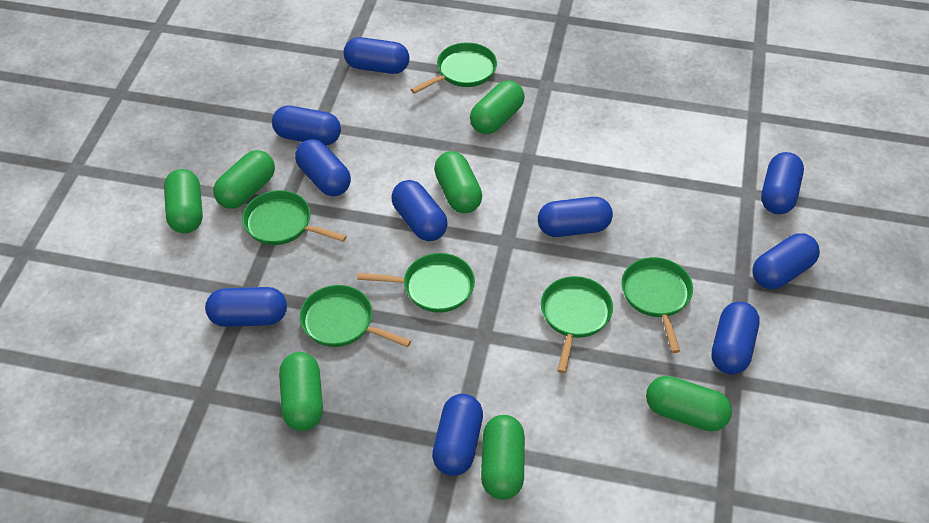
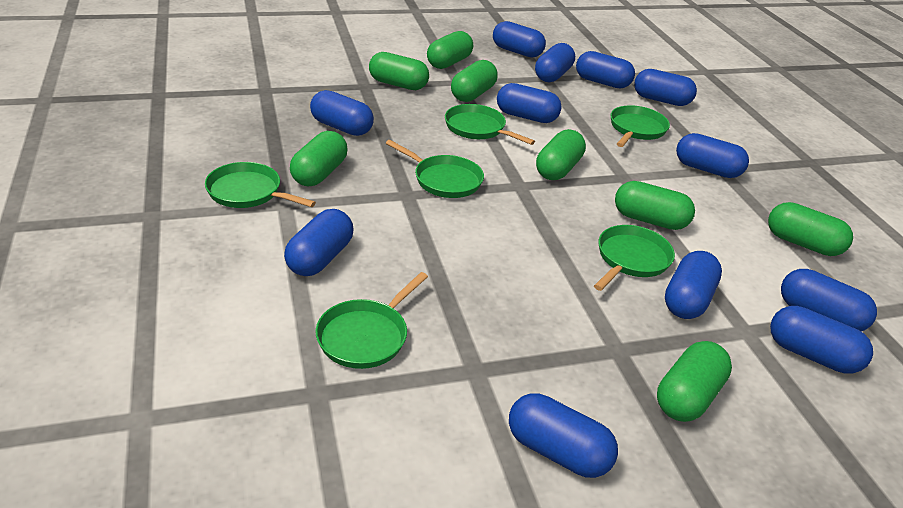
blue capsule: 10 -> 12
green capsule: 7 -> 8

